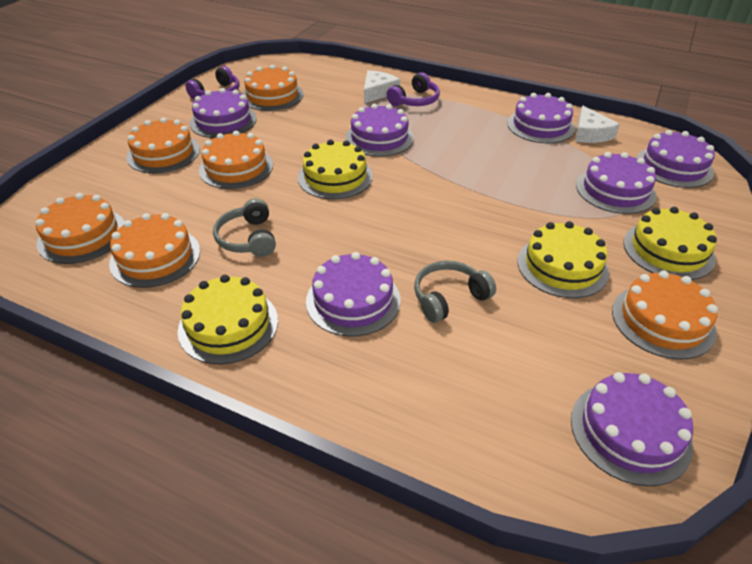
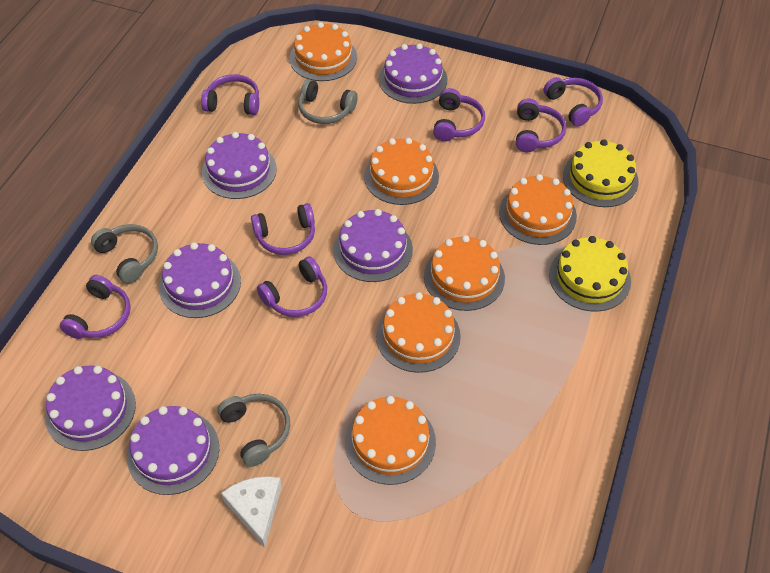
grey headphones: 2 -> 3
purple cake: 7 -> 6
purple headphones: 2 -> 7
white cheese: 2 -> 1
yellow cake: 4 -> 2

